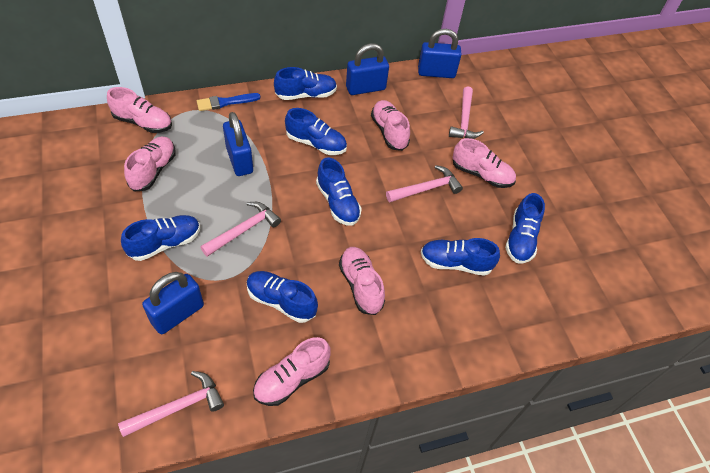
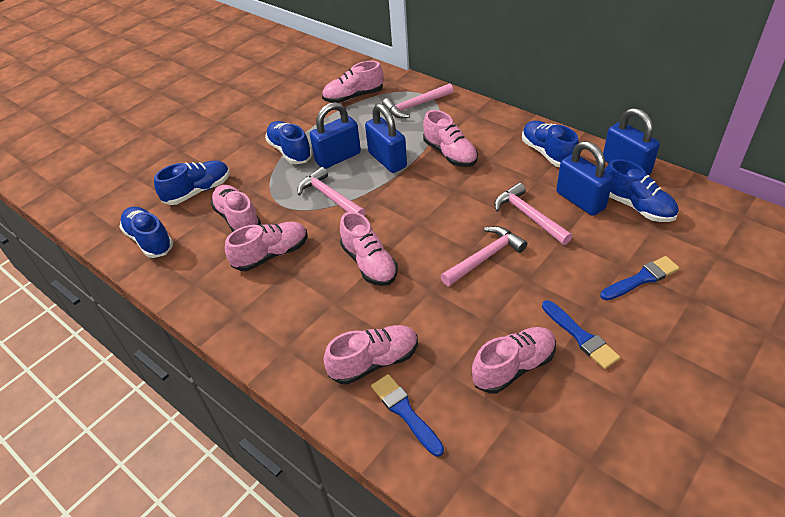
blue brush: 1 -> 3
blue shoe: 7 -> 5
pink shoe: 6 -> 7

